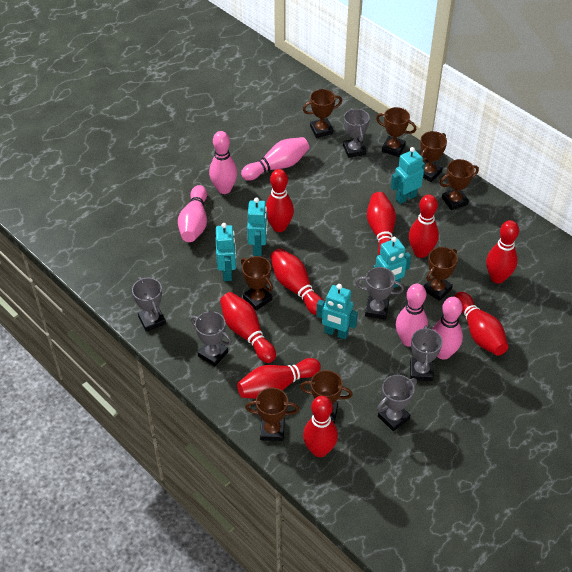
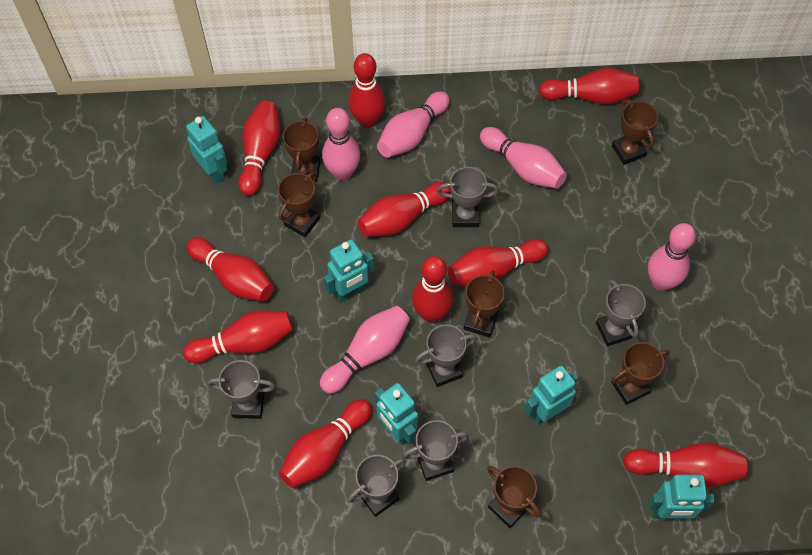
brown trophy: 8 -> 6
red bowling pin: 9 -> 10

